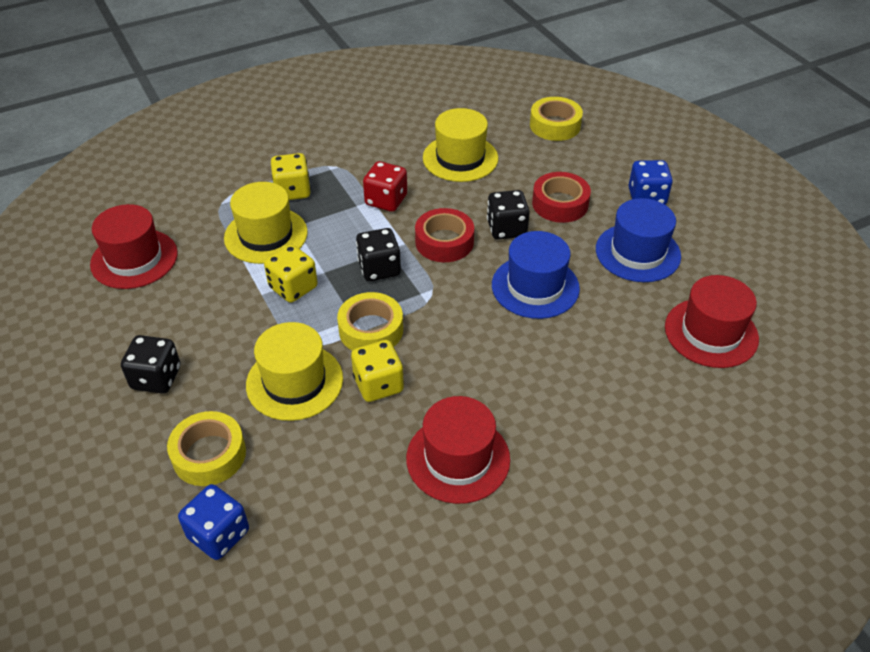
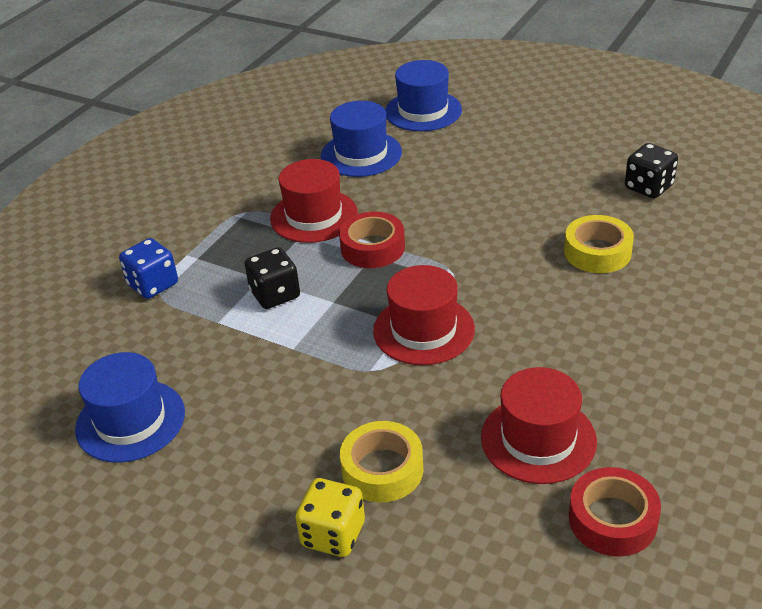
black dice: 3 -> 2
blue dice: 2 -> 1
blue hat: 2 -> 3
red dice: 1 -> 0
yellow dice: 3 -> 1
yellow hat: 3 -> 0
yellow tape: 3 -> 2

